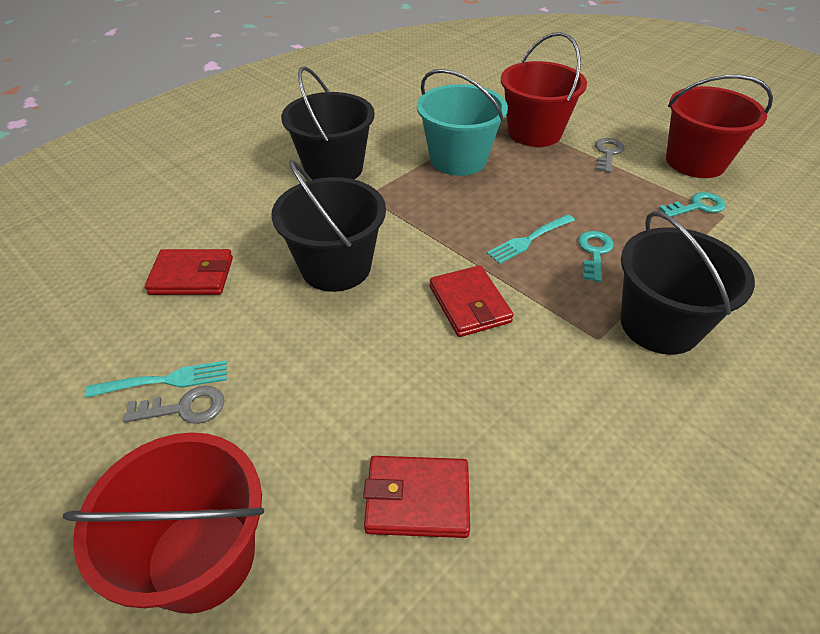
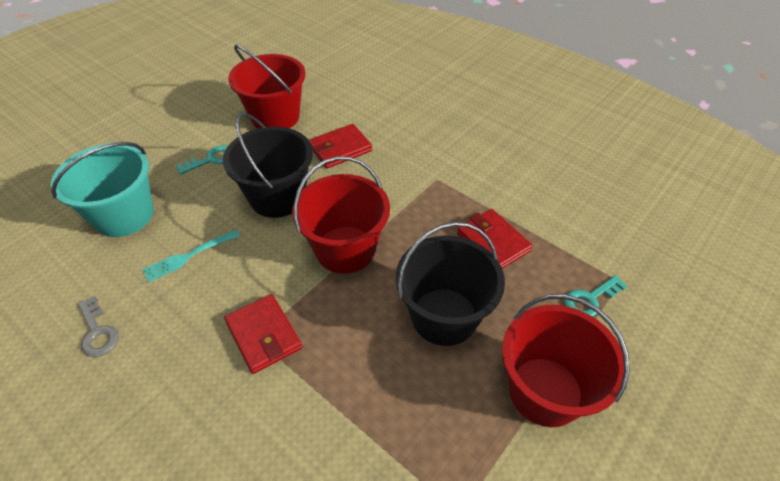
black bucket: 3 -> 2
grey key: 2 -> 1
turquoise fork: 2 -> 1

